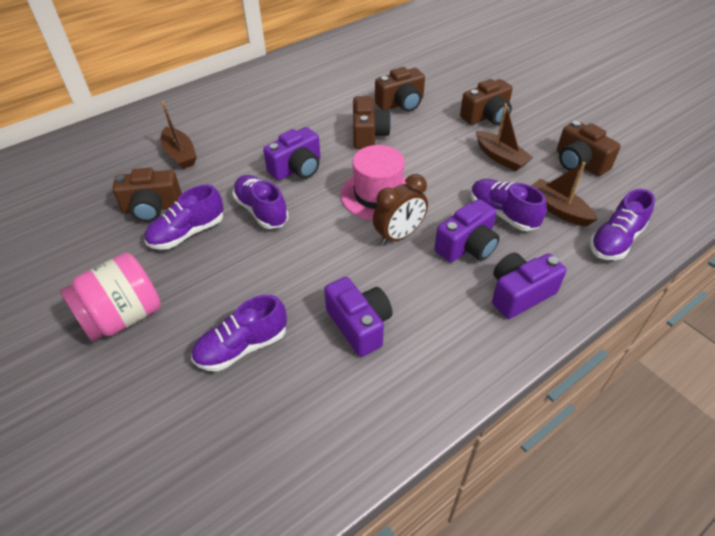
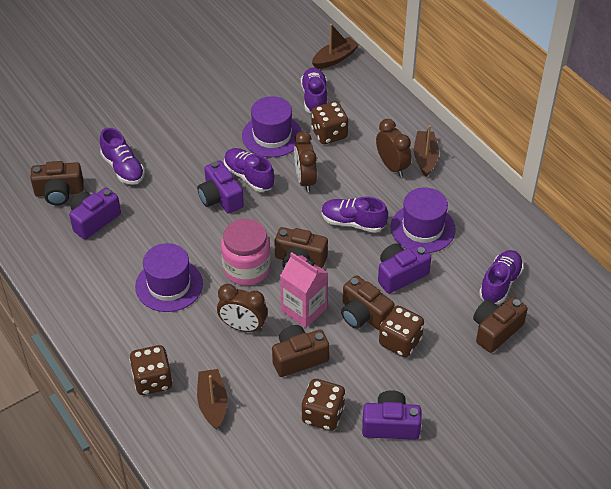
brown clock: 1 -> 3
brown dice: 0 -> 4
pink carton: 0 -> 1
pink hat: 1 -> 0
purple hat: 0 -> 3

